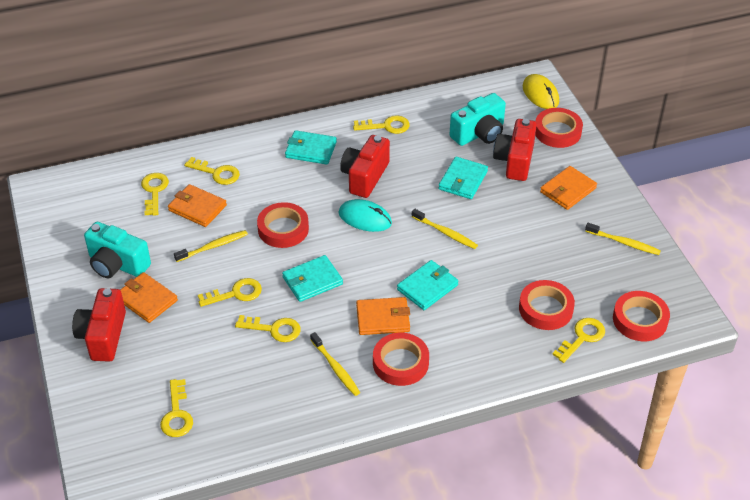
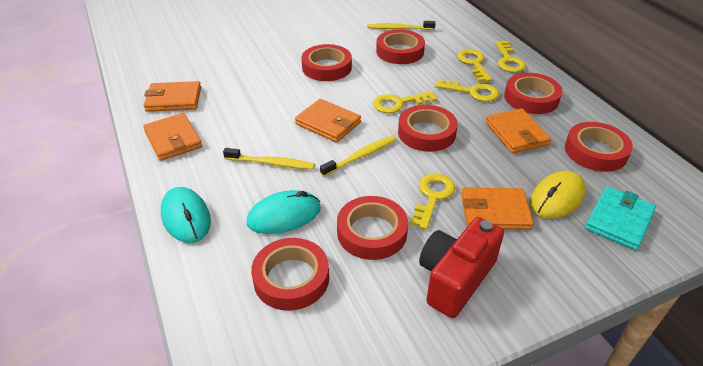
orange wallet: 4 -> 5
red camera: 3 -> 1
red tape: 5 -> 7
turquoise camera: 2 -> 0
turquoise mouse: 1 -> 2
turquoise wallet: 4 -> 1
yellow key: 7 -> 5
yellow toothbrush: 4 -> 3

